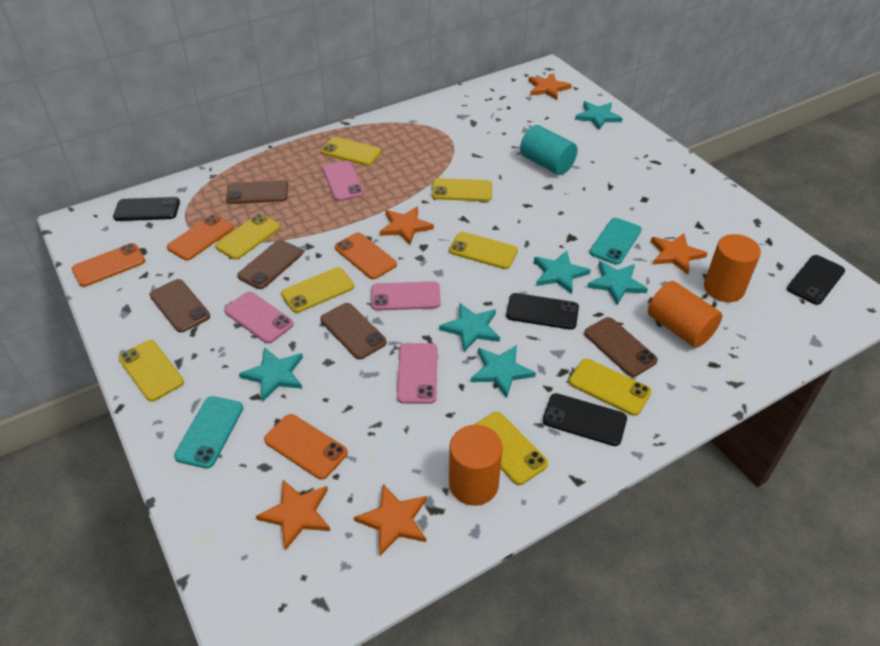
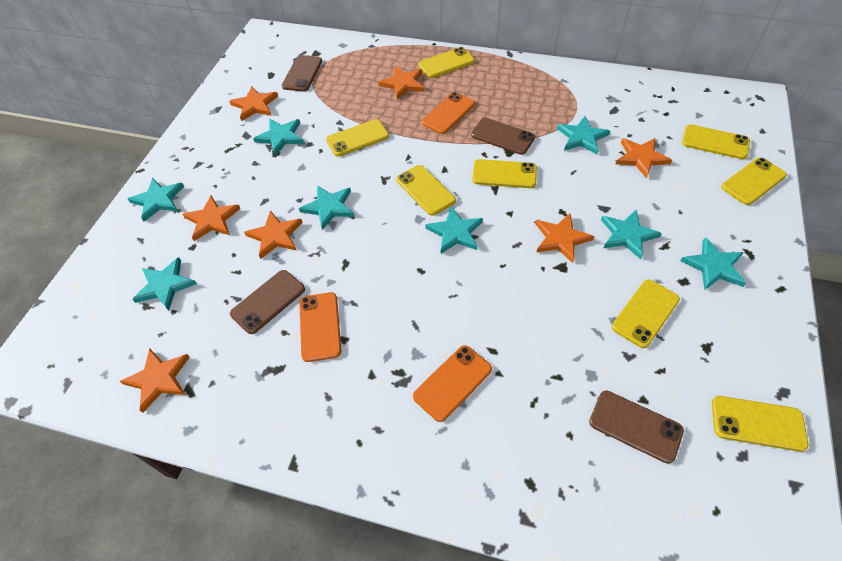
black phone: 4 -> 0
brown phone: 5 -> 4
orange cylinder: 3 -> 0
orange phone: 4 -> 3
orange star: 5 -> 7
pink phone: 4 -> 0
turquoise cylinder: 1 -> 0
turquoise phone: 2 -> 0
turquoise star: 6 -> 8

